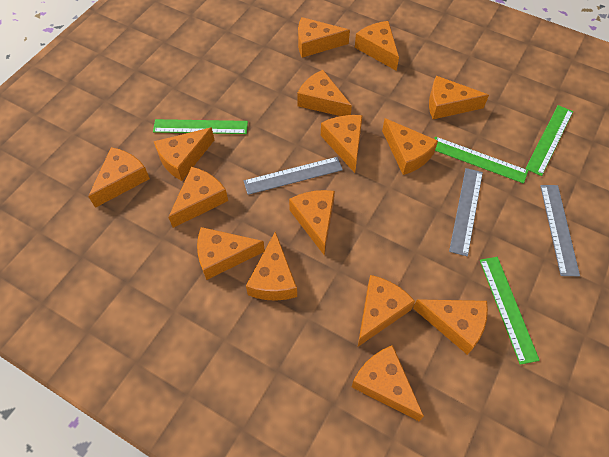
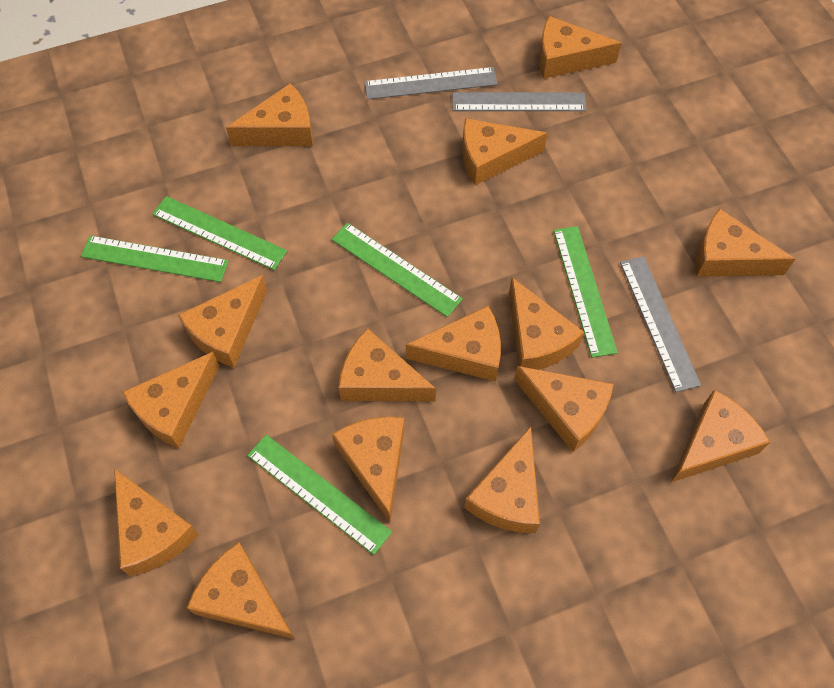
green ruler: 4 -> 5

